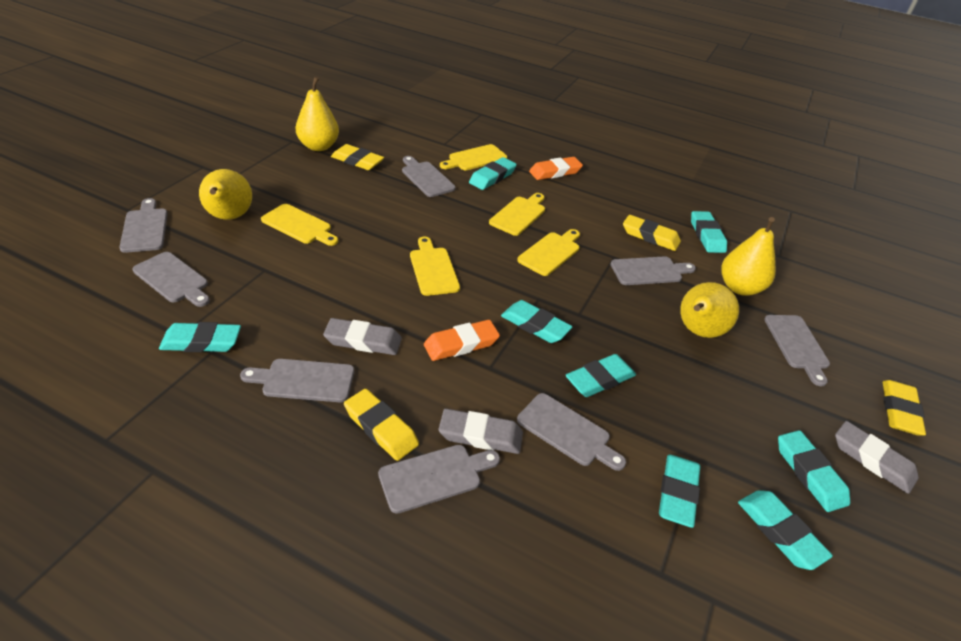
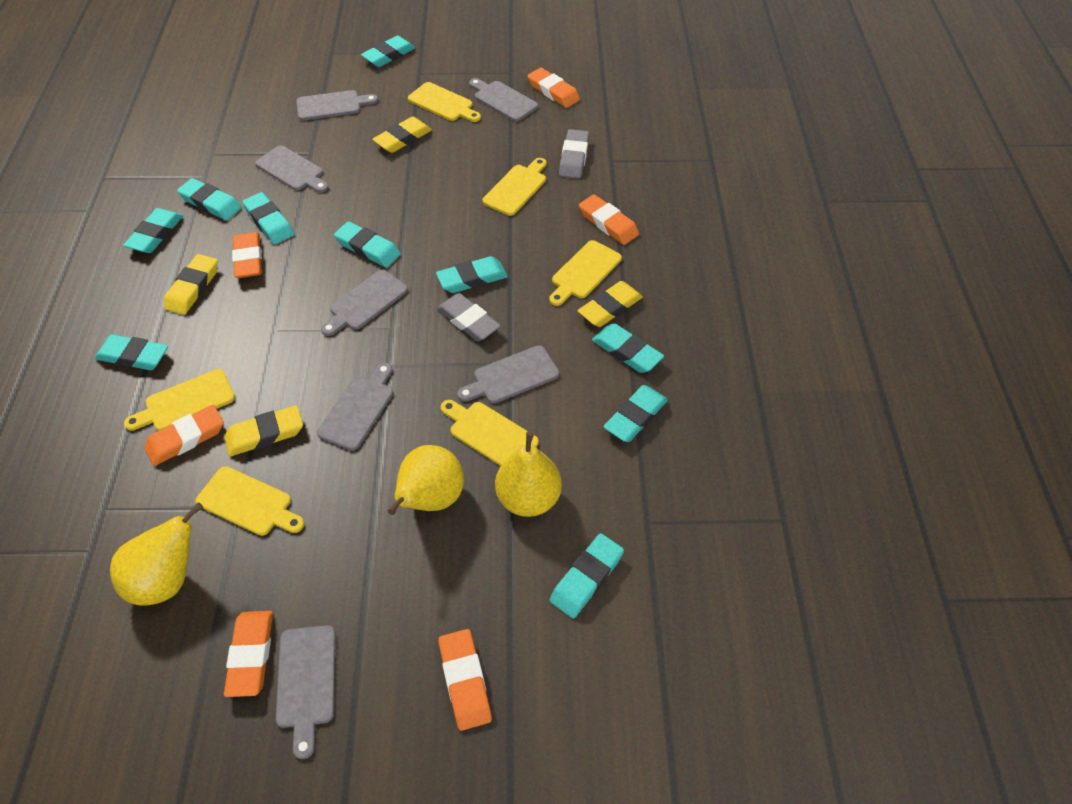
grey cutting board: 8 -> 7
grey eraser: 3 -> 2
orange eraser: 2 -> 6
turquoise eraser: 8 -> 10
yellow cutting board: 5 -> 6
yellow pear: 4 -> 3

